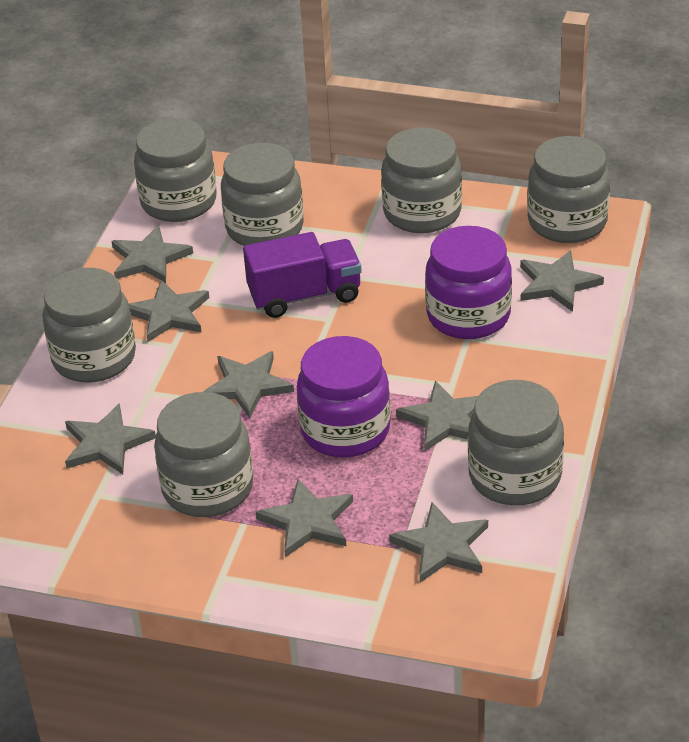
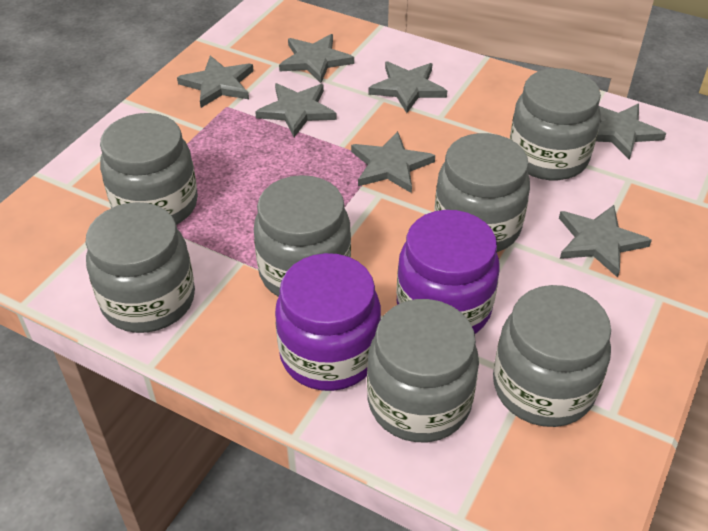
grey star: 8 -> 7
purple truck: 1 -> 0

